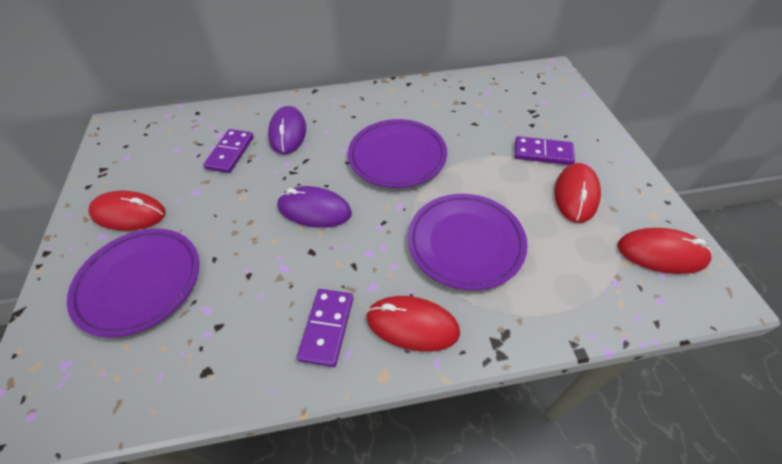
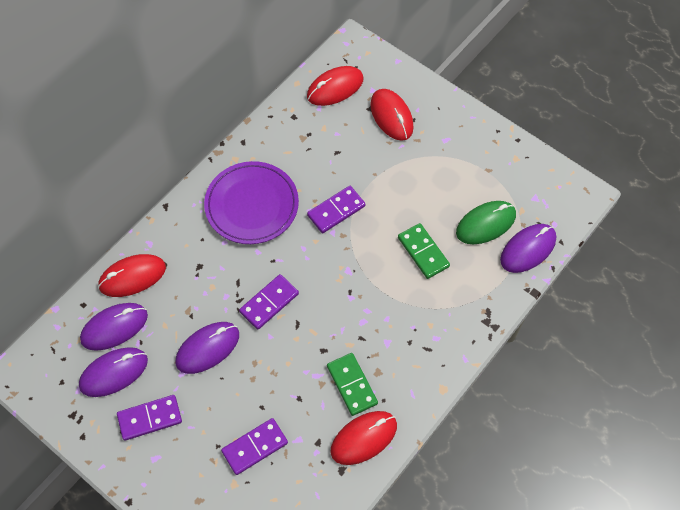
green domino: 0 -> 2
green mouse: 0 -> 1
purple domino: 3 -> 4
purple mouse: 2 -> 4
purple plate: 3 -> 1

